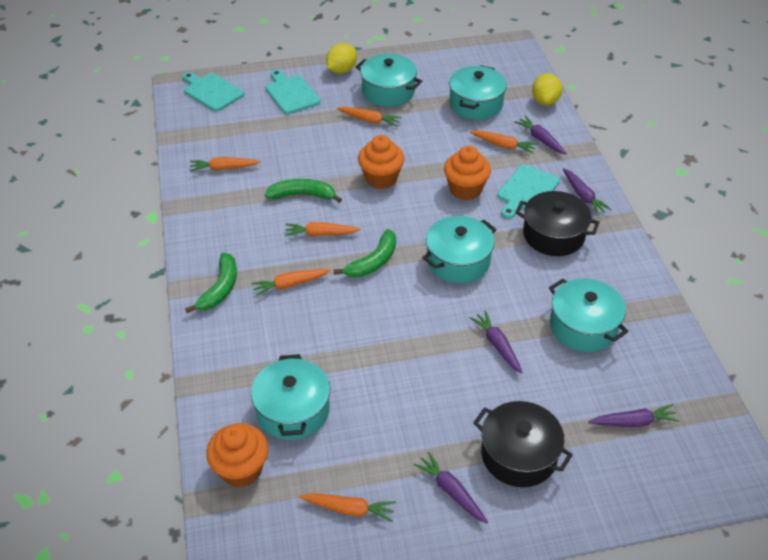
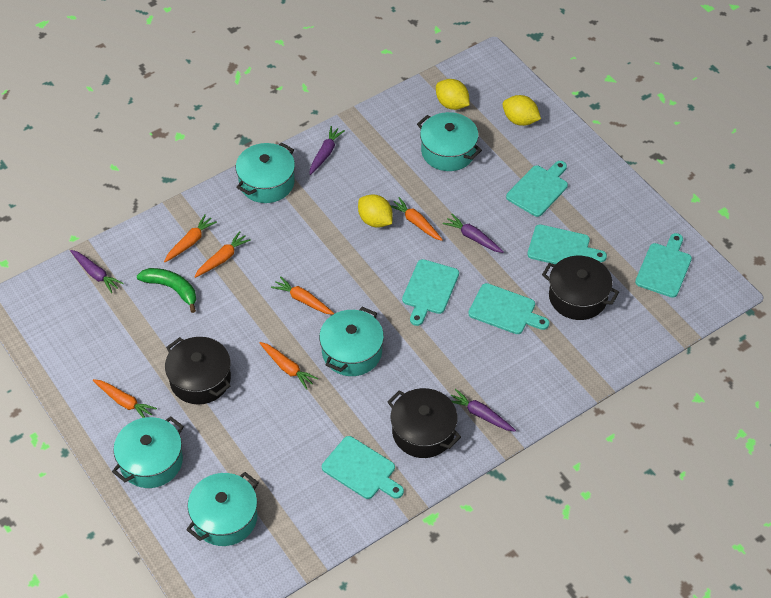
black pot: 2 -> 3
green banana: 3 -> 1
orange cupcake: 3 -> 0
purple carrot: 5 -> 4
turquoise cutting board: 3 -> 6
yellow lemon: 2 -> 3

